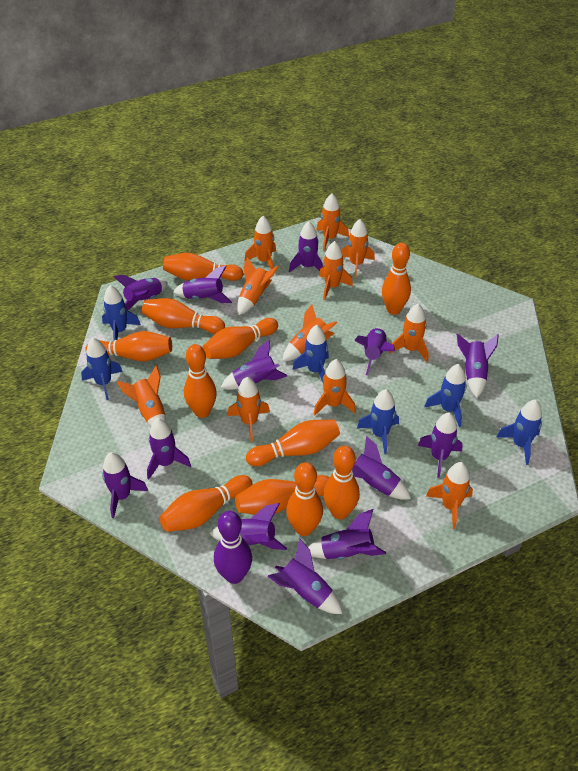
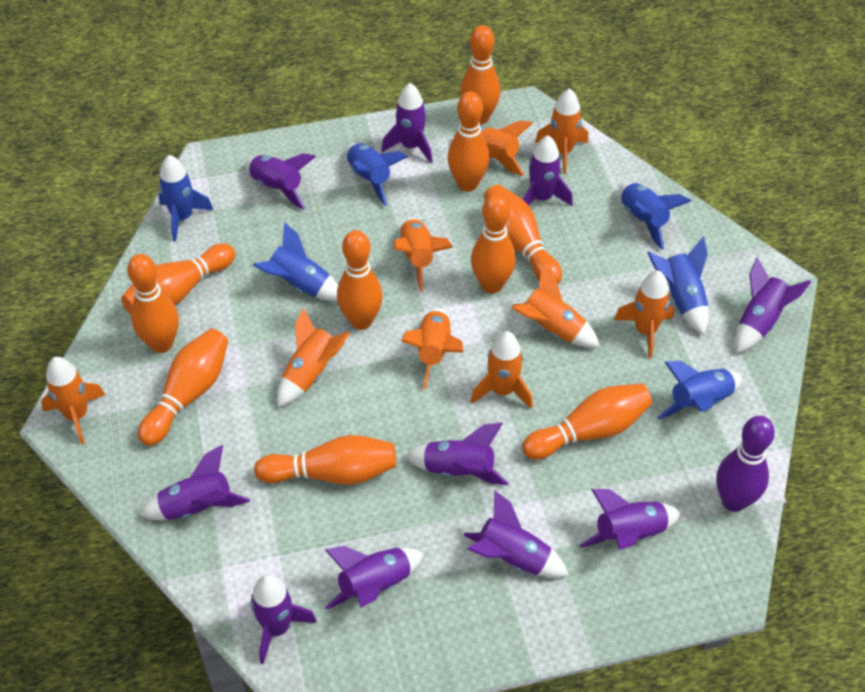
orange bowling pin: 11 -> 10
orange rocket: 11 -> 9
purple rocket: 13 -> 10

